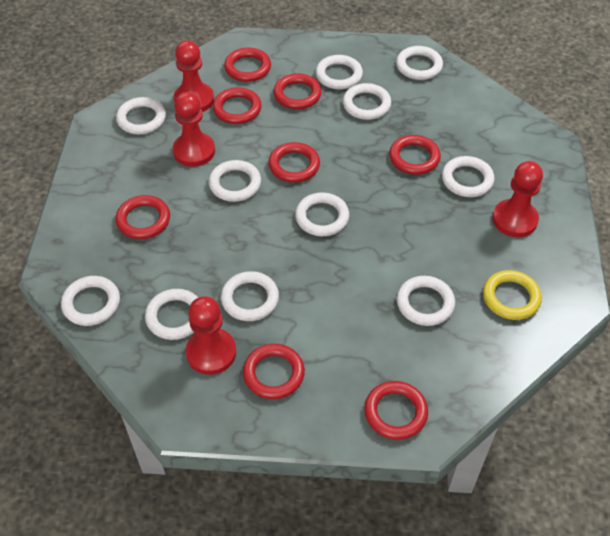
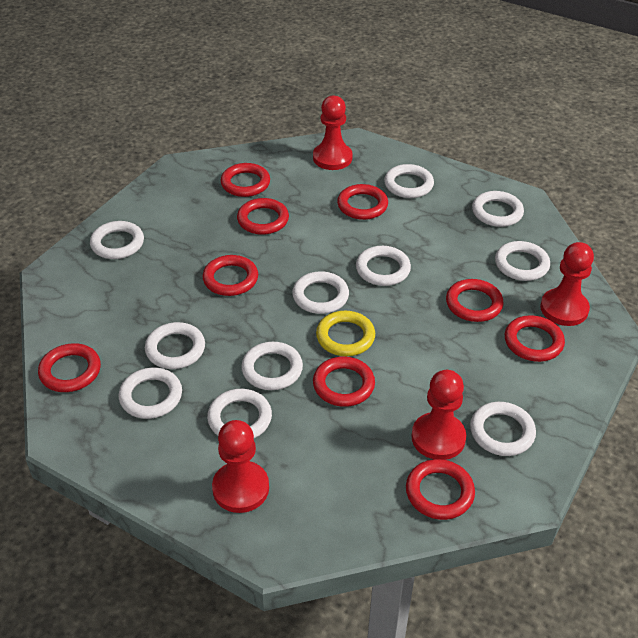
red ring: 8 -> 9

